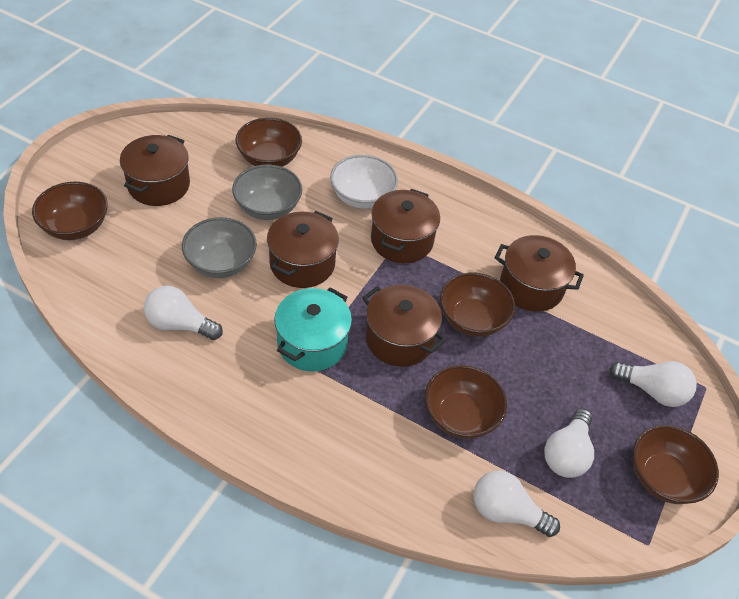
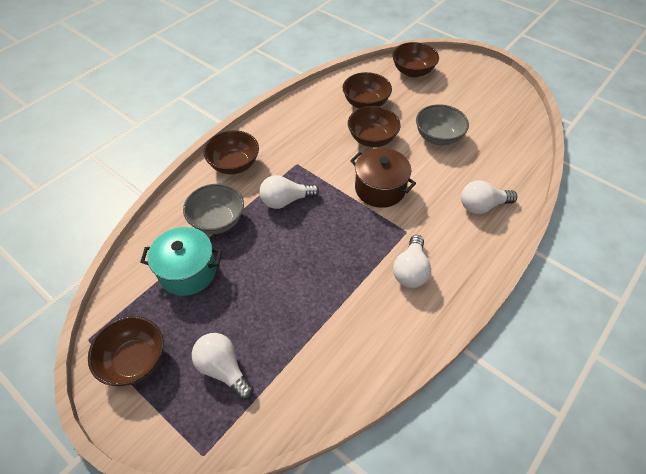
brown pot: 5 -> 1
white bowl: 1 -> 0

